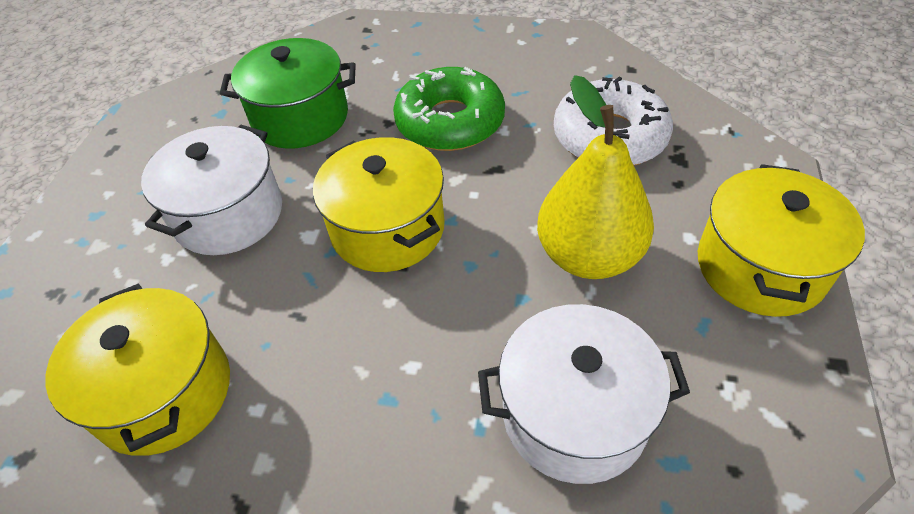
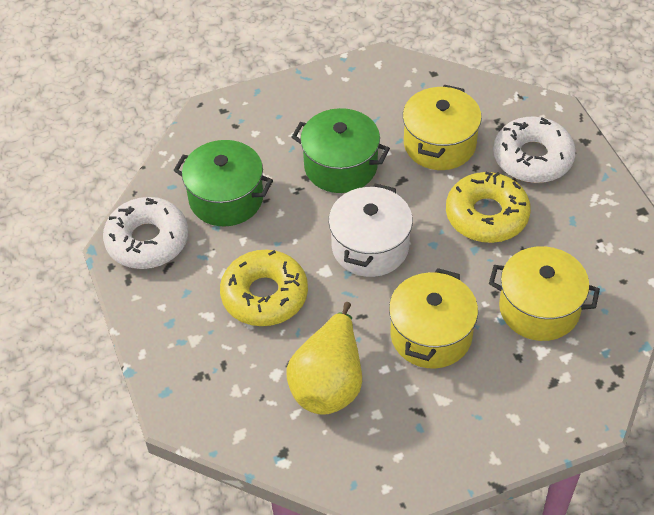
green donut: 1 -> 0
green pot: 1 -> 2
white donut: 1 -> 2
white pot: 2 -> 1
yellow donut: 0 -> 2

